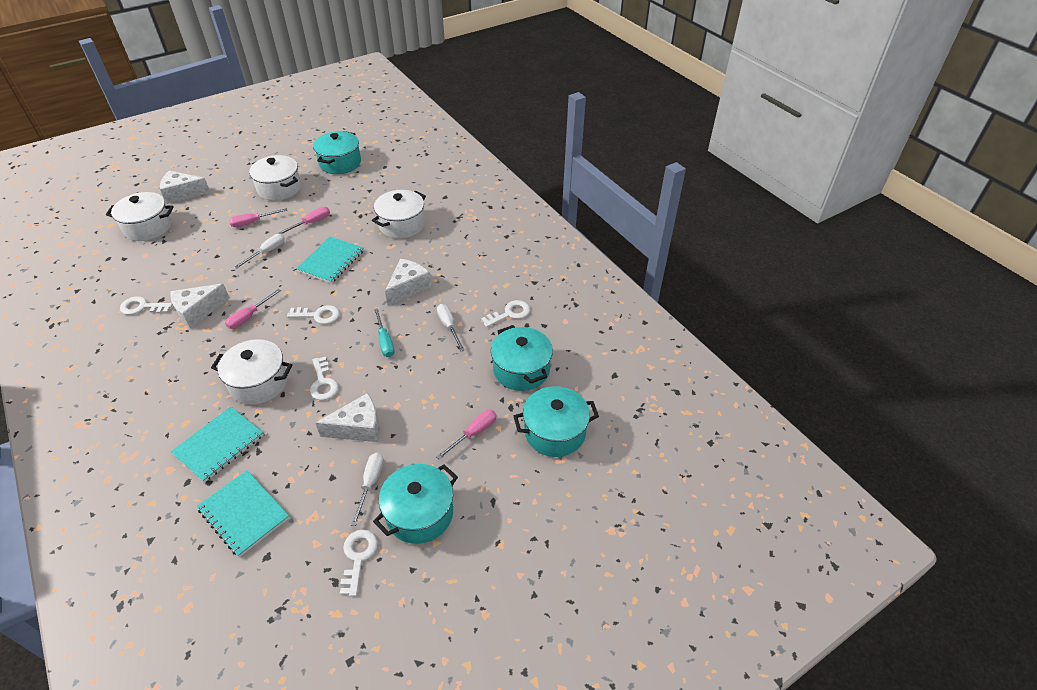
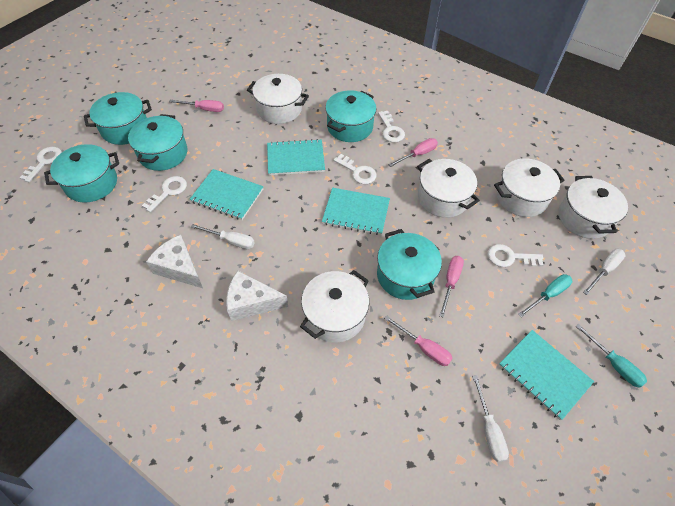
turquoise notebook: 3 -> 4
turquoise pot: 4 -> 5
turquoise screwdriver: 1 -> 2
white cheese: 4 -> 2
white pot: 4 -> 5

